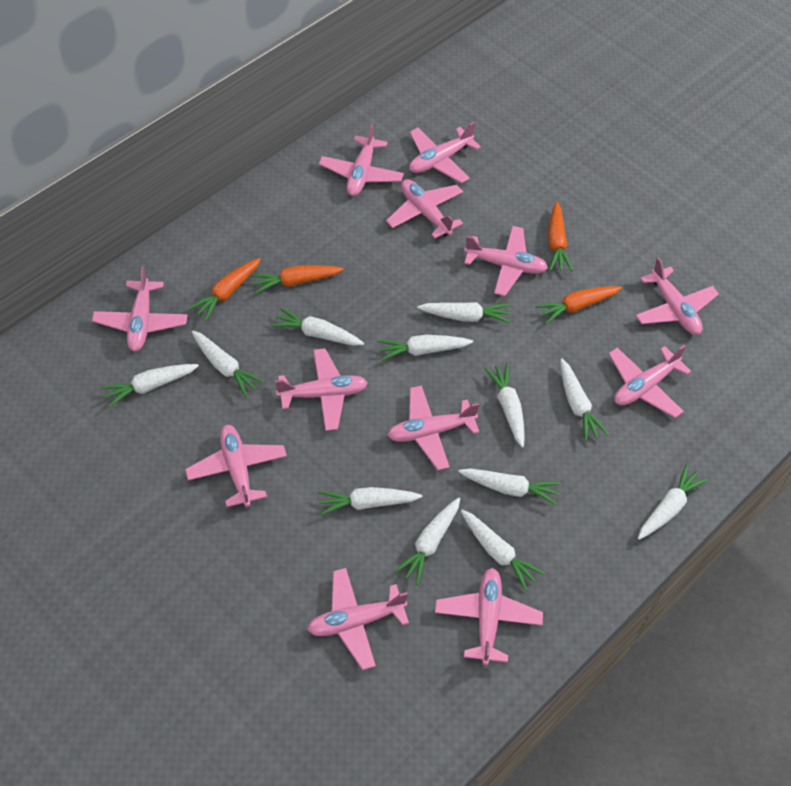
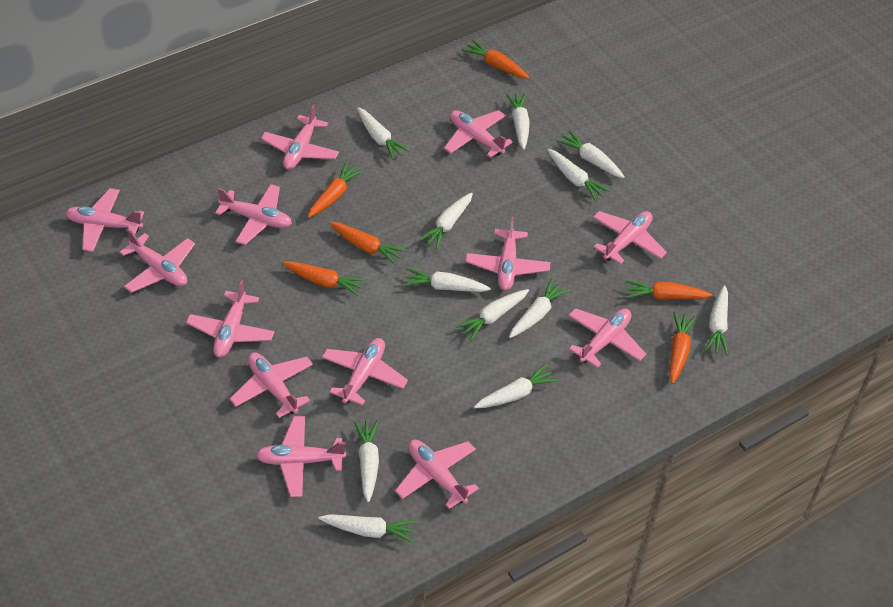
orange carrot: 4 -> 6
pink plane: 12 -> 13

